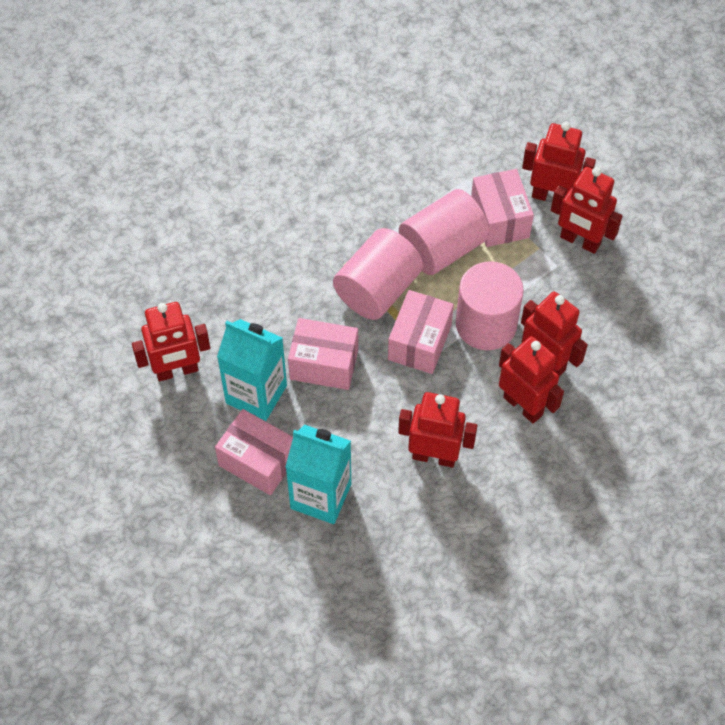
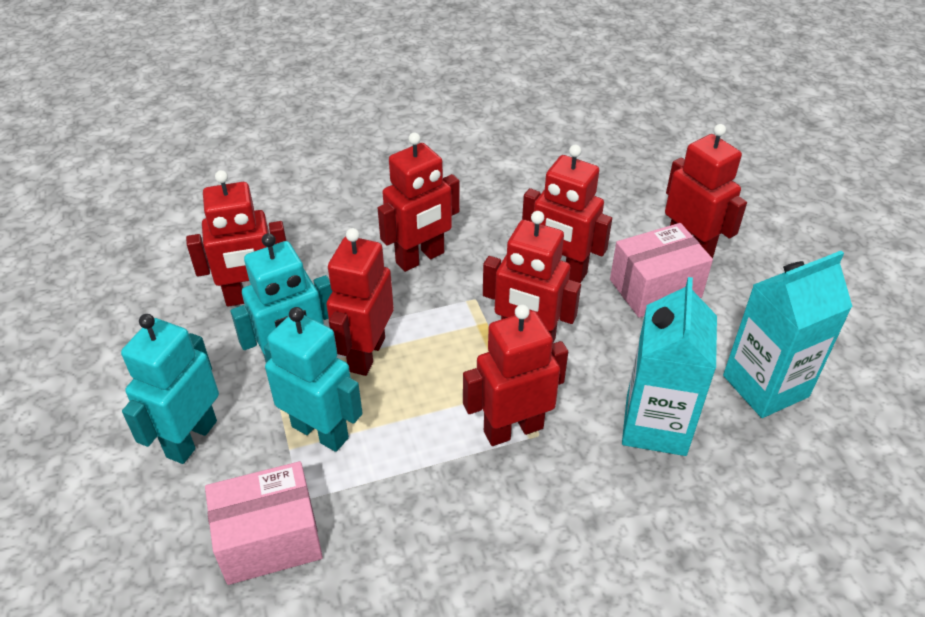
pink box: 4 -> 2
pink cylinder: 3 -> 0
red robot: 6 -> 7
turquoise robot: 0 -> 3

